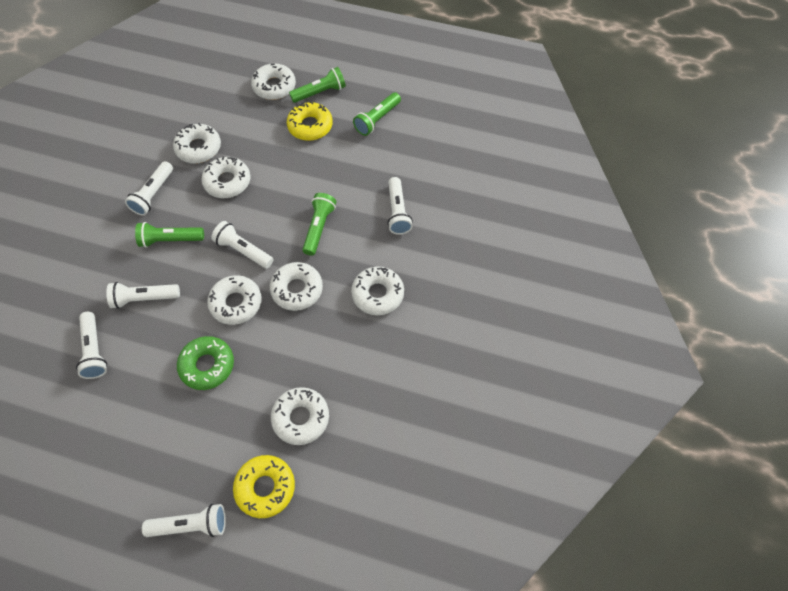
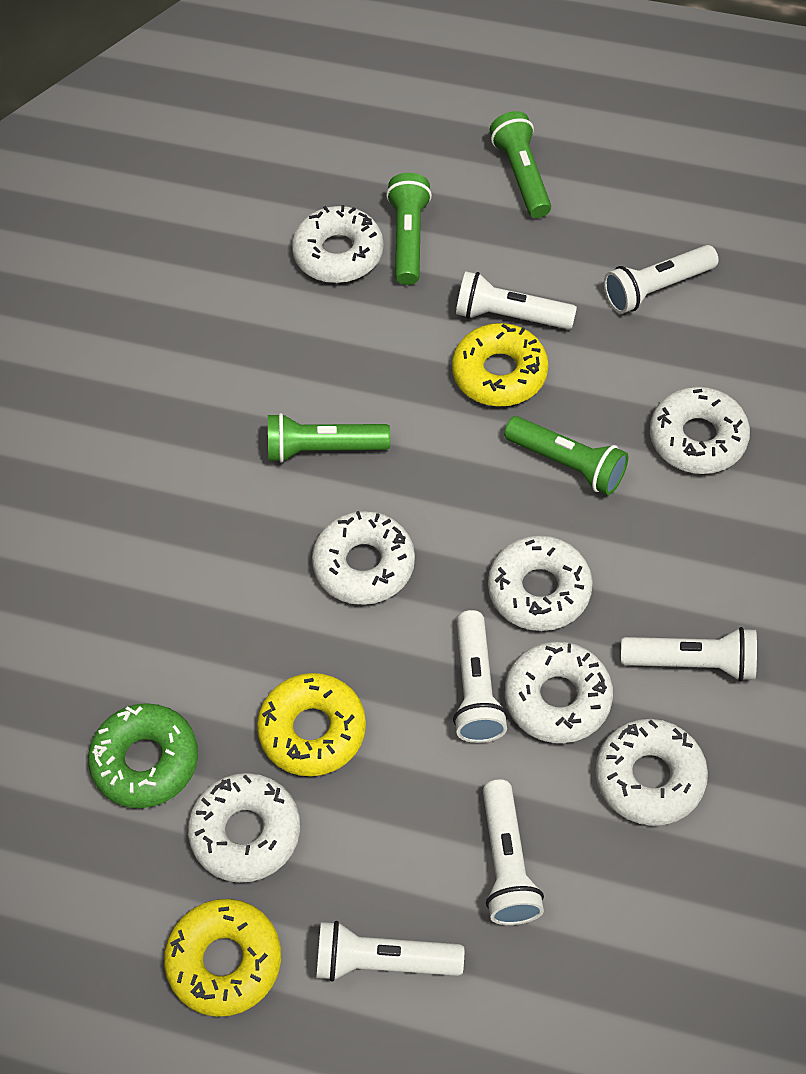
yellow donut: 2 -> 3

